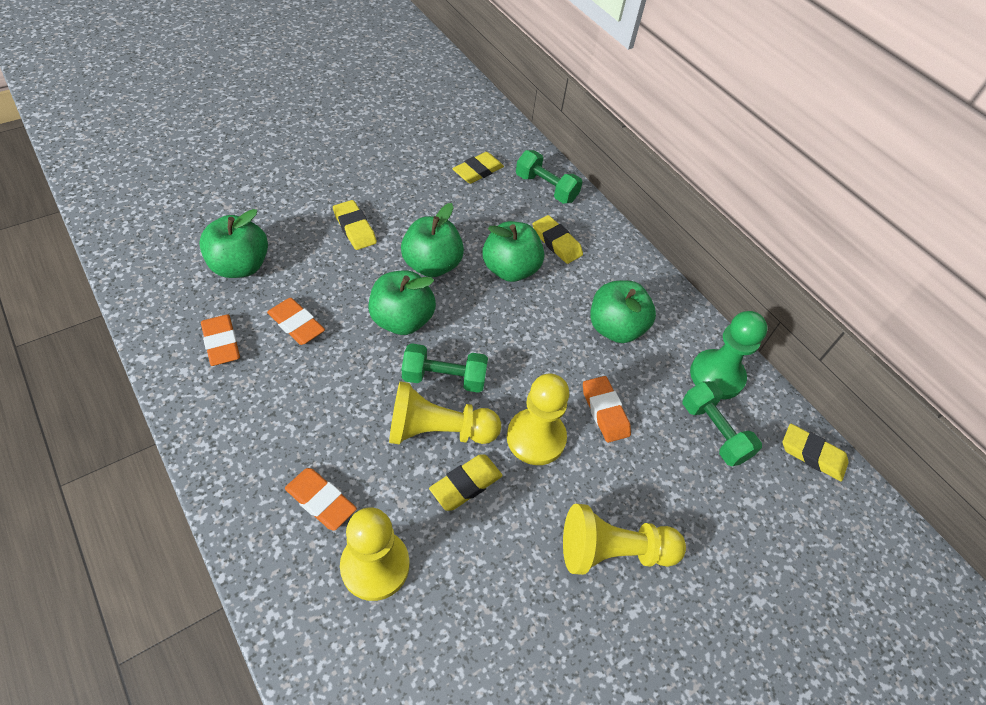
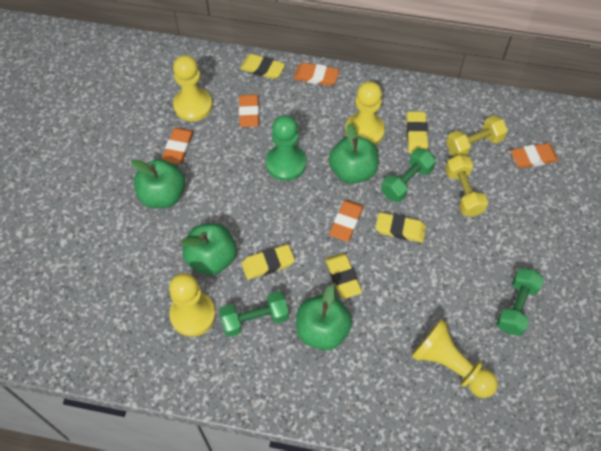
green apple: 5 -> 4
orange eraser: 4 -> 5
yellow dumbbell: 0 -> 2

